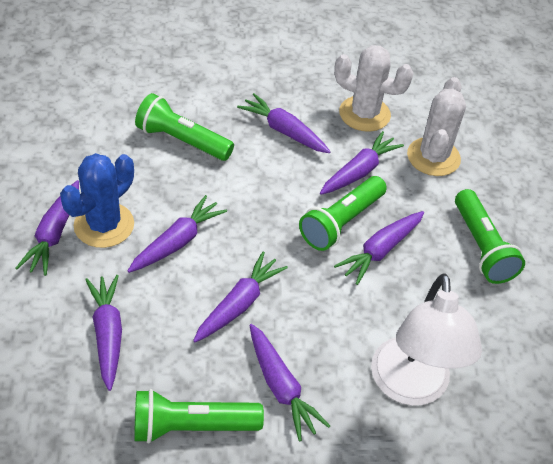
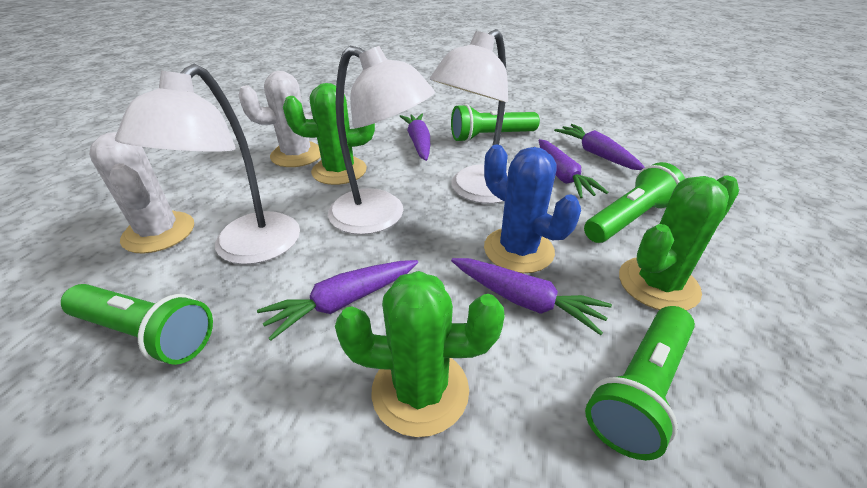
green cactus: 0 -> 3
purple carrot: 8 -> 5
white lamp: 1 -> 3

